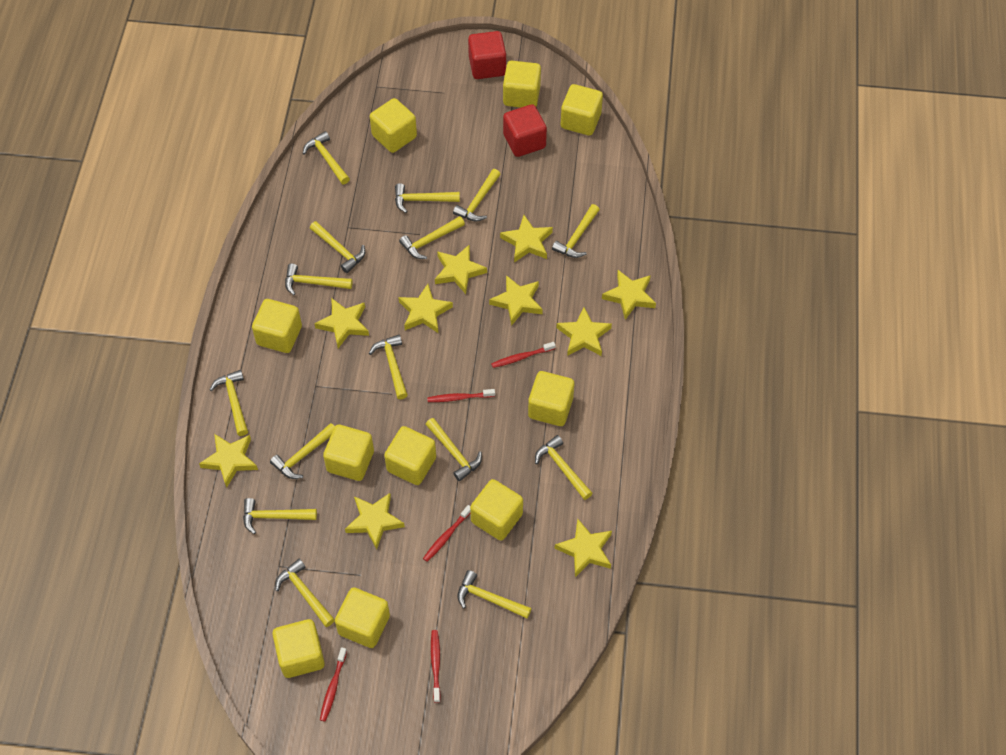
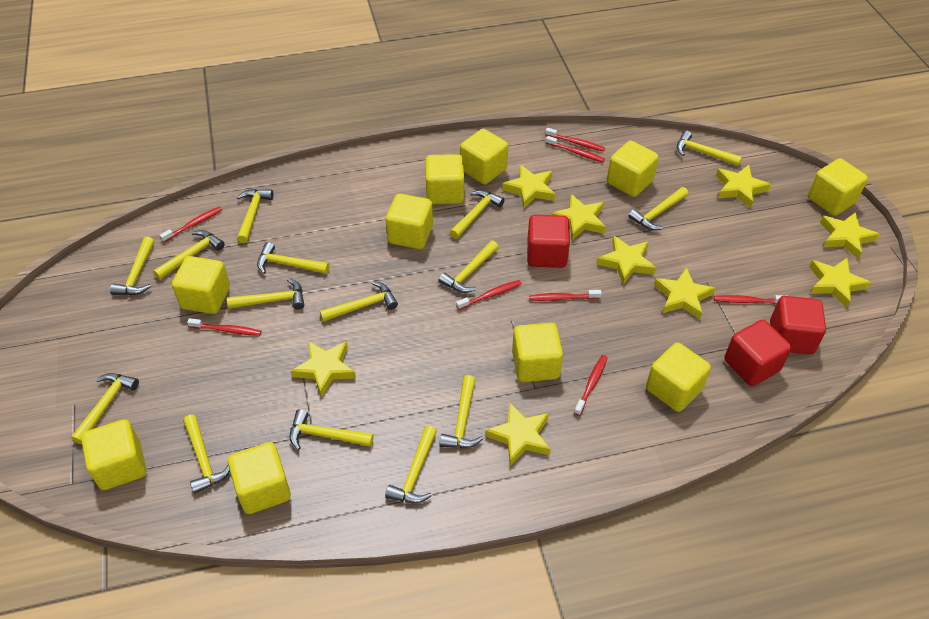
red cube: 2 -> 3
red toothbrush: 5 -> 8
yellow star: 10 -> 9

